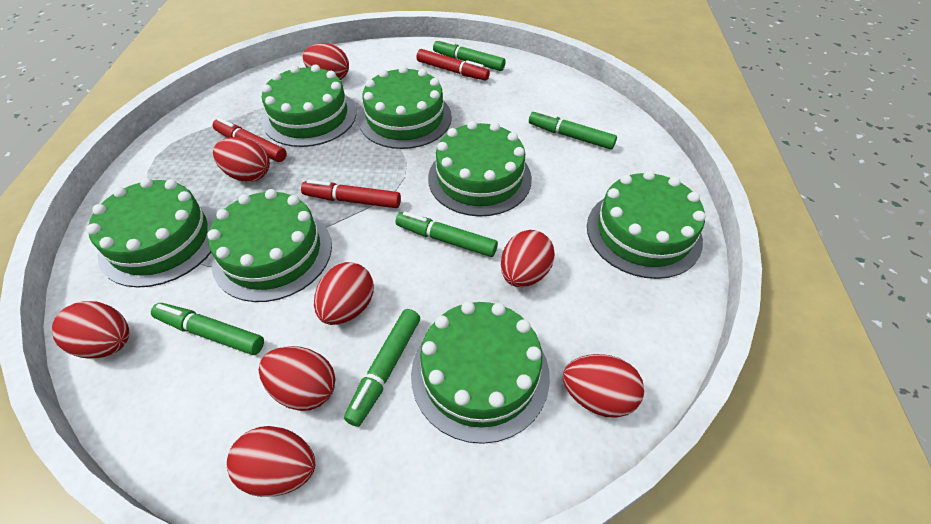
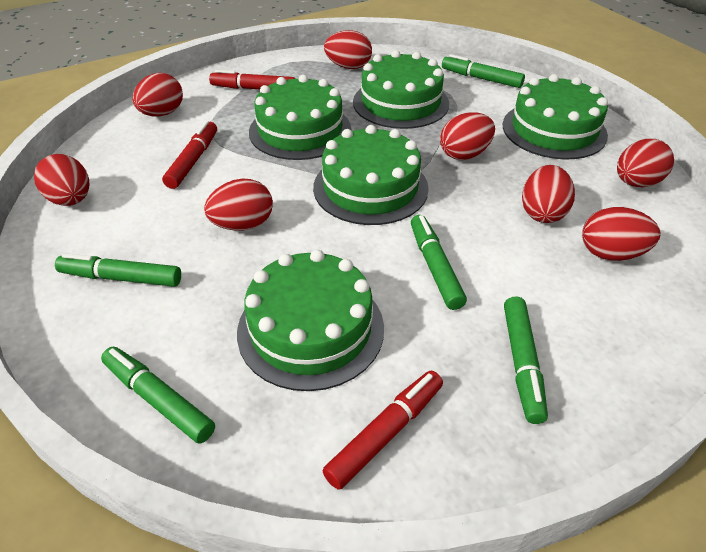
green cake: 7 -> 5

